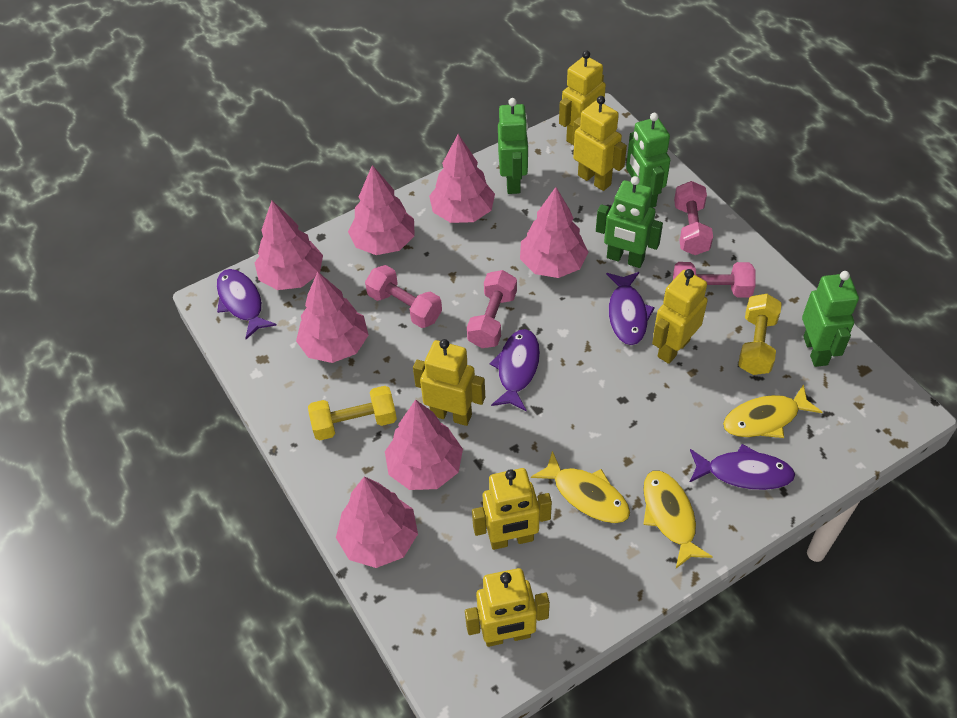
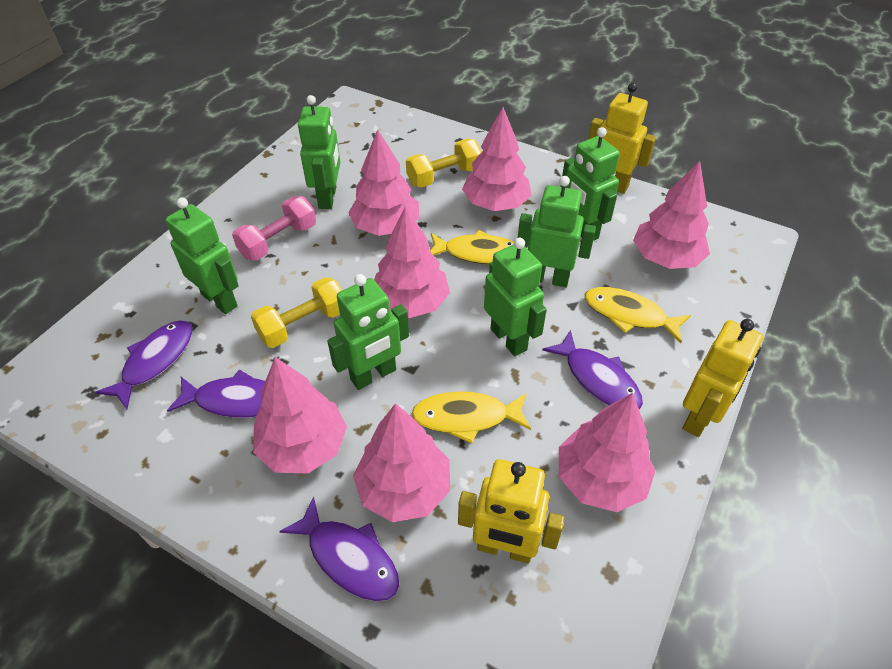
green robot: 4 -> 6
pink dumbbell: 4 -> 1
yellow robot: 6 -> 3

